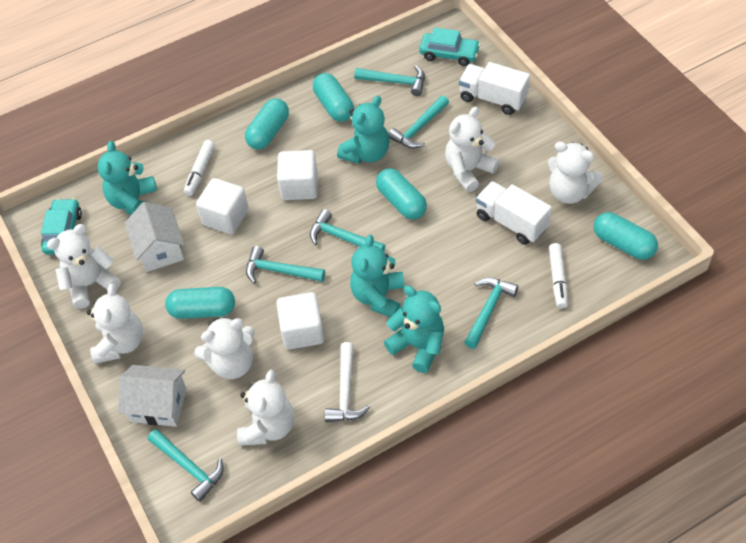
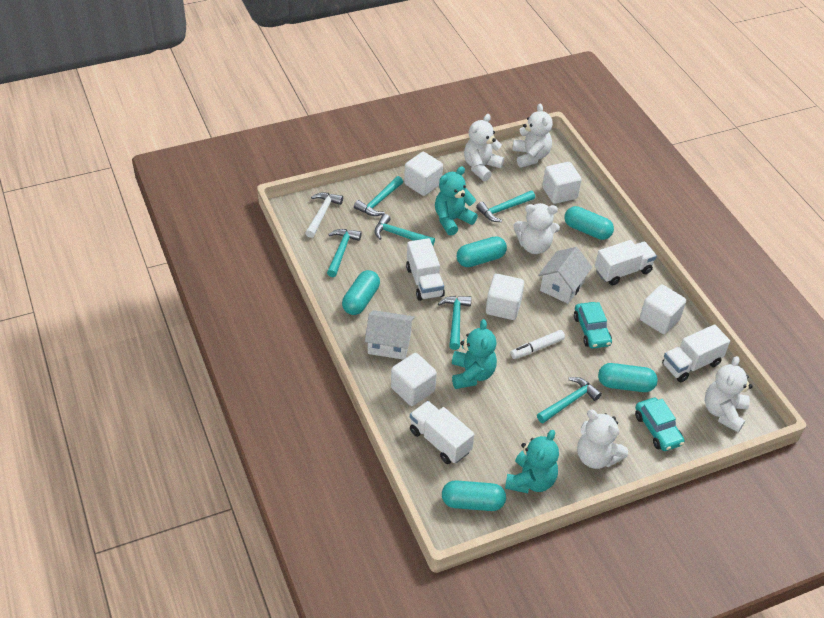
turquoise teddy bear: 4 -> 3
white cube: 3 -> 5
white marker: 2 -> 1
white teddy bear: 6 -> 5
white truck: 2 -> 4

